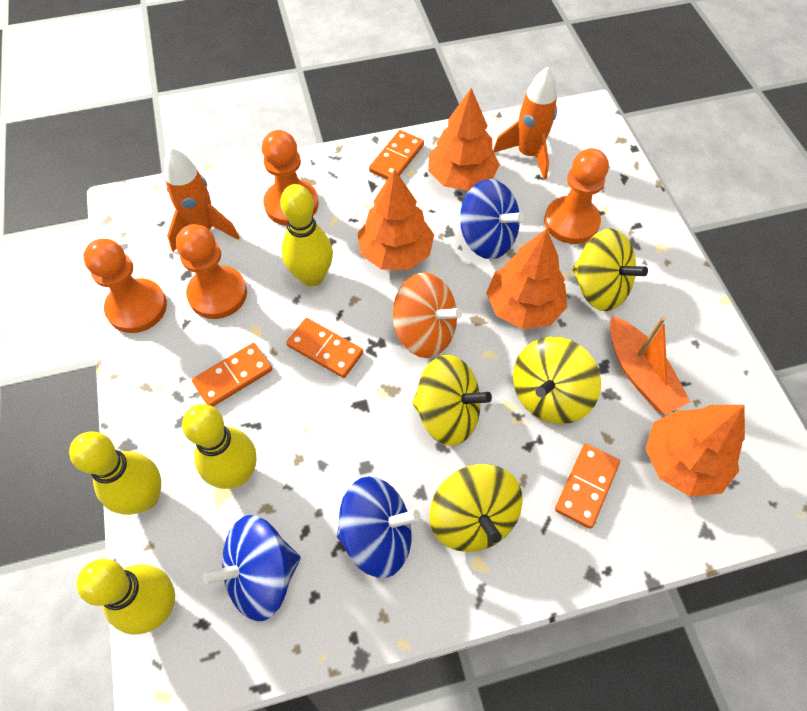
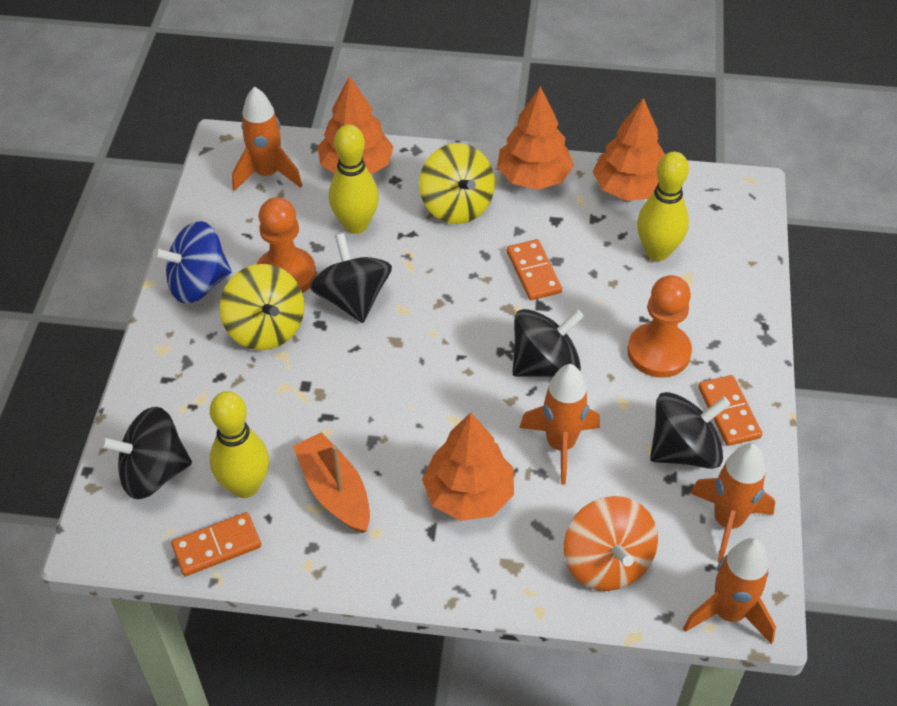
black spinning top: 0 -> 4
blue spinning top: 3 -> 1
orange domino: 4 -> 3
orange pawn: 4 -> 2
orange rocket: 2 -> 4
yellow bowling pin: 4 -> 3
yellow spinning top: 4 -> 2

